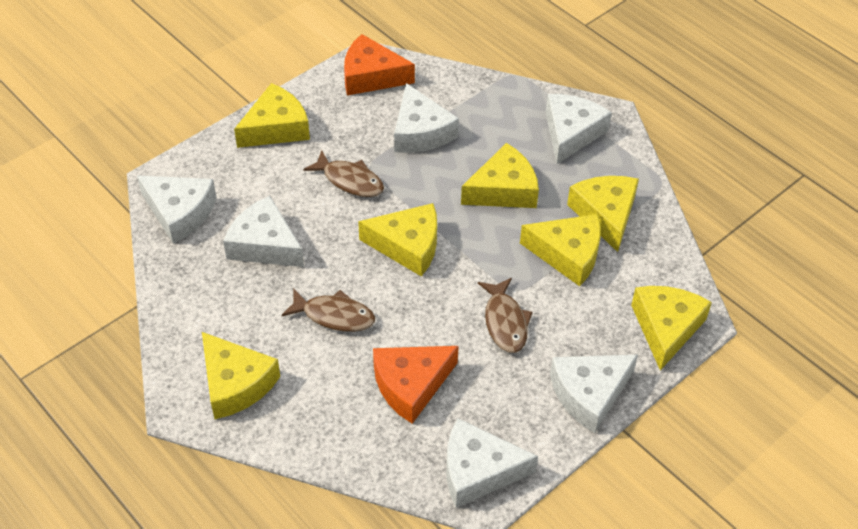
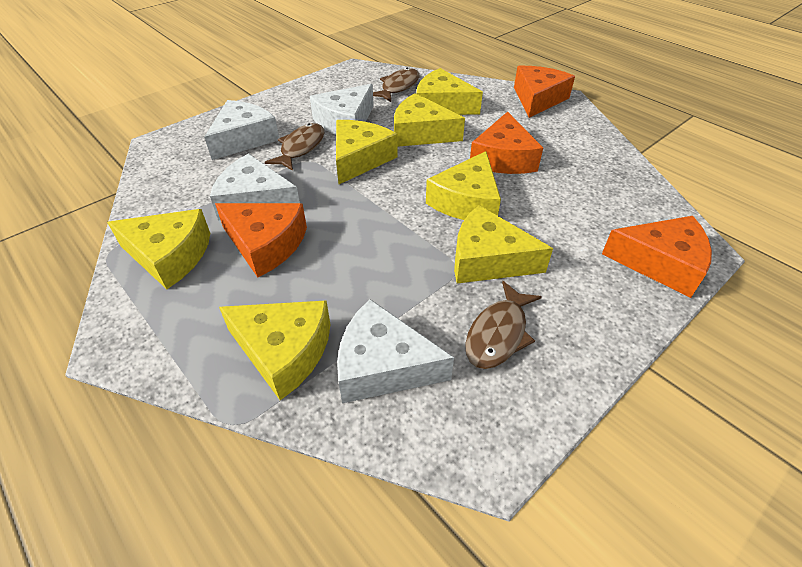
orange cheese: 2 -> 4
white cheese: 6 -> 4

